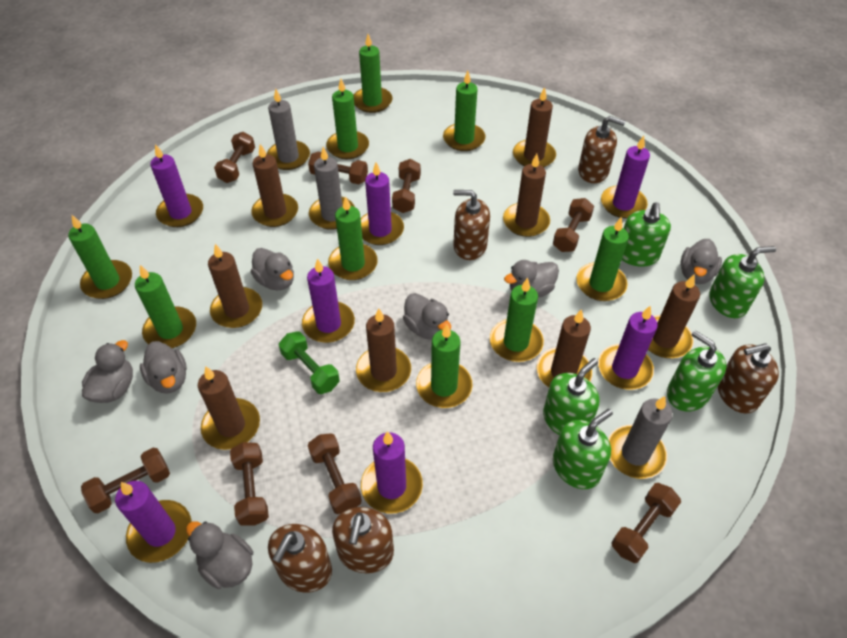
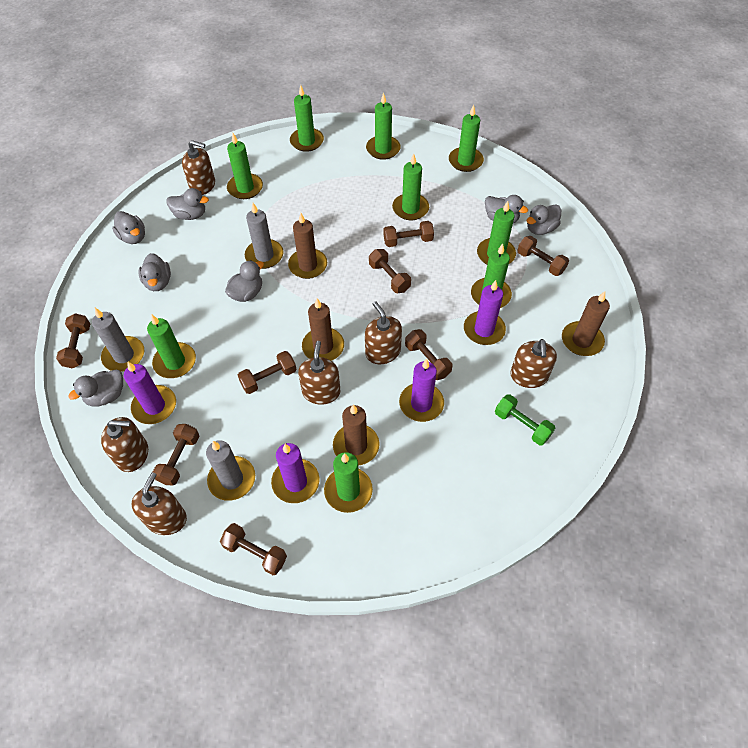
brown candle: 8 -> 4
brown soap dispenser: 5 -> 6
green soap dispenser: 5 -> 0
purple candle: 7 -> 4

